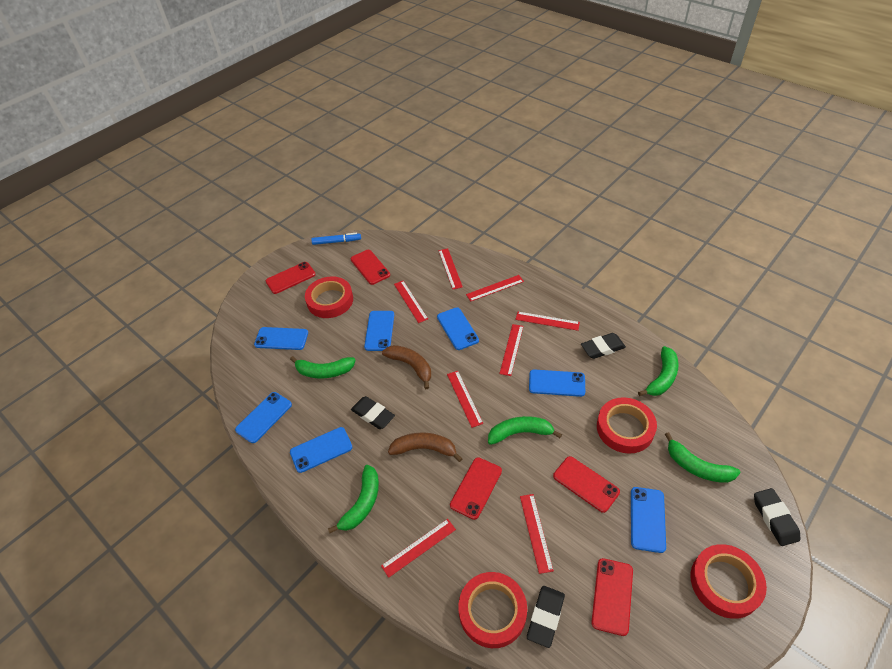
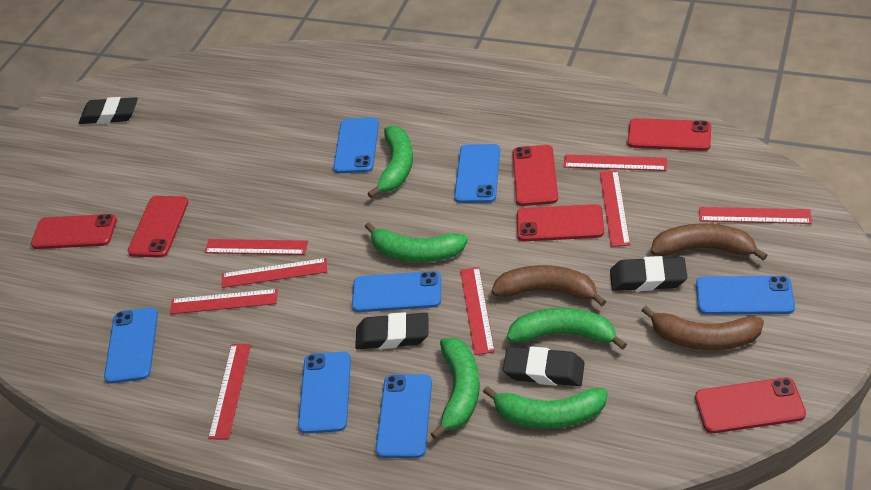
blue marker: 1 -> 0
brown banana: 2 -> 3
red phone: 5 -> 6
red tape: 4 -> 0

